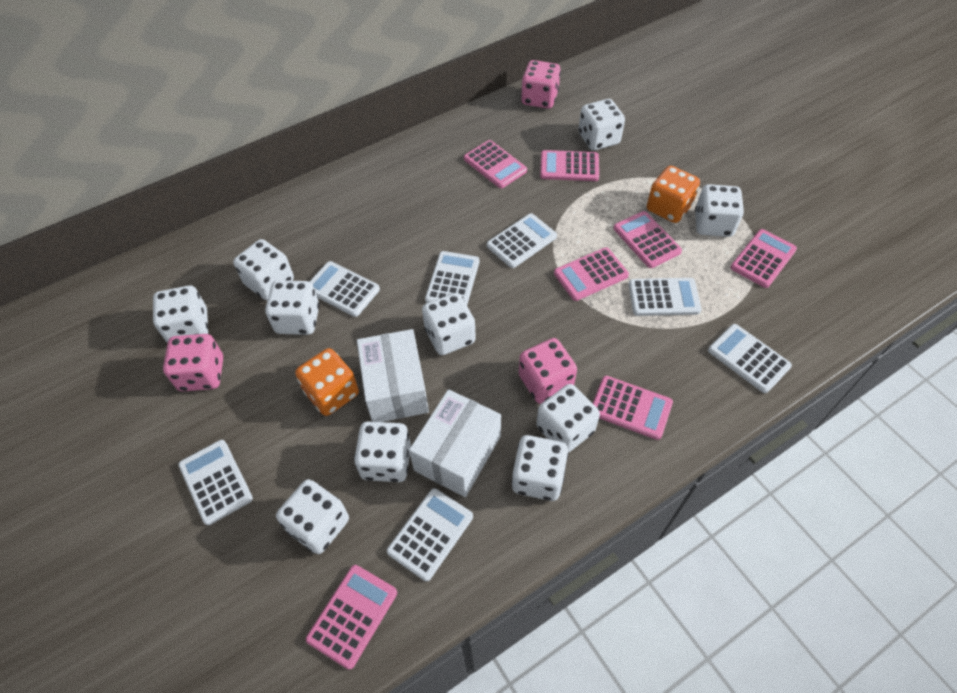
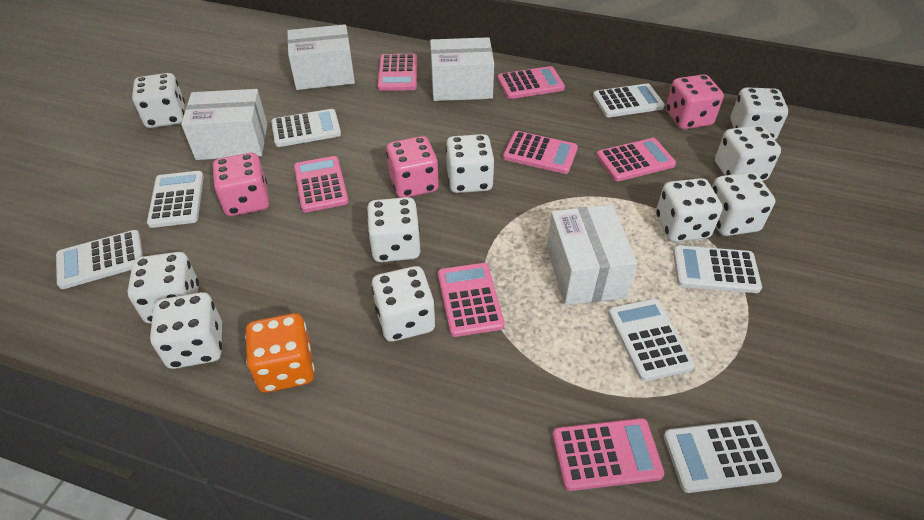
orange dice: 2 -> 1
white box: 2 -> 4

